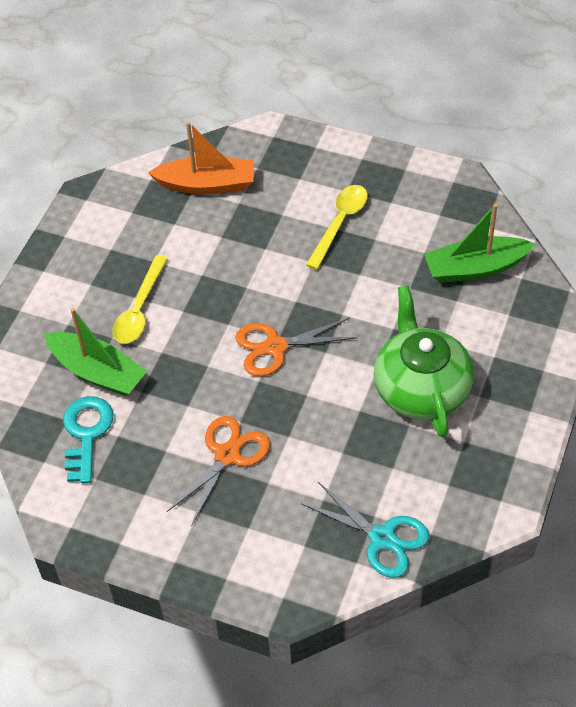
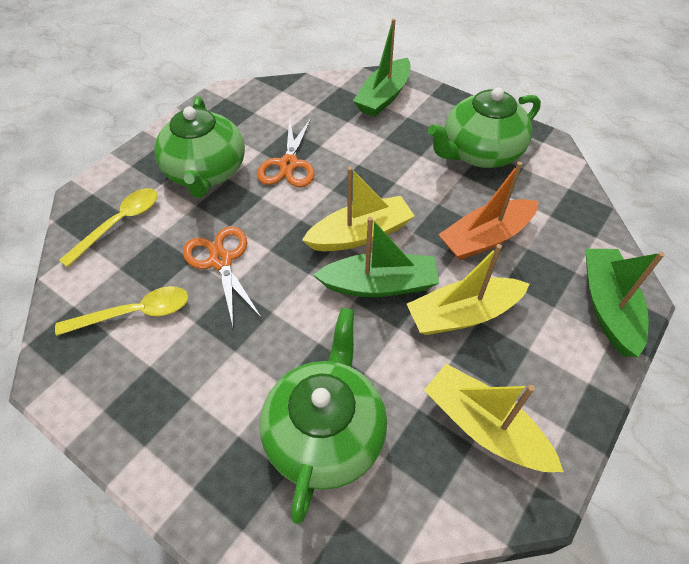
green boat: 2 -> 3
green teapot: 1 -> 3
turquoise key: 1 -> 0
turquoise scissors: 1 -> 0
yellow boat: 0 -> 3

